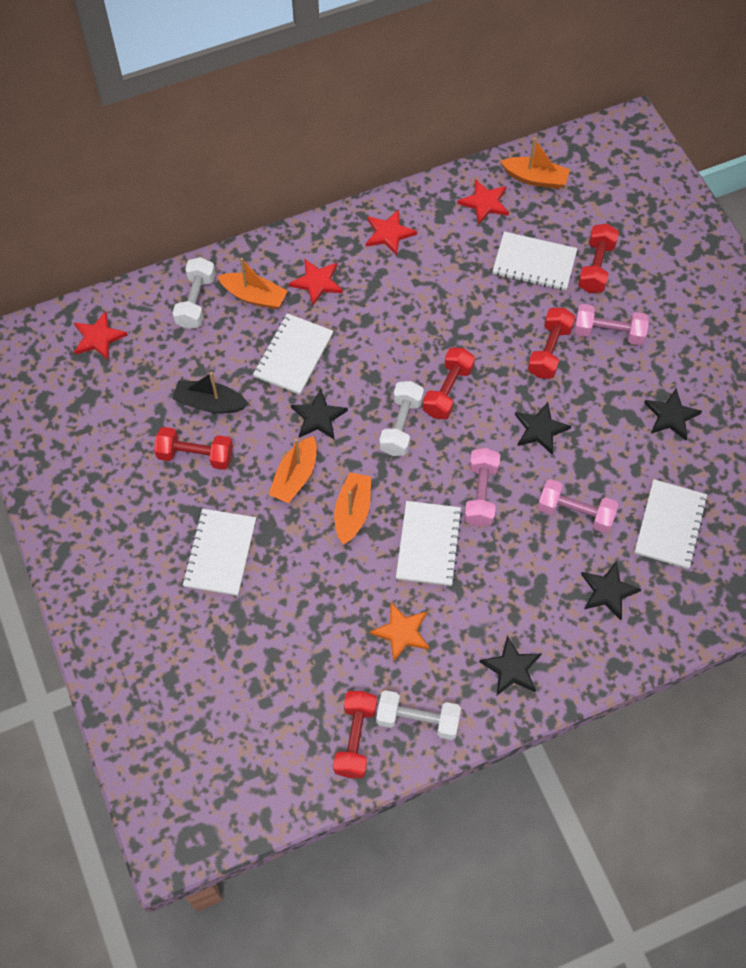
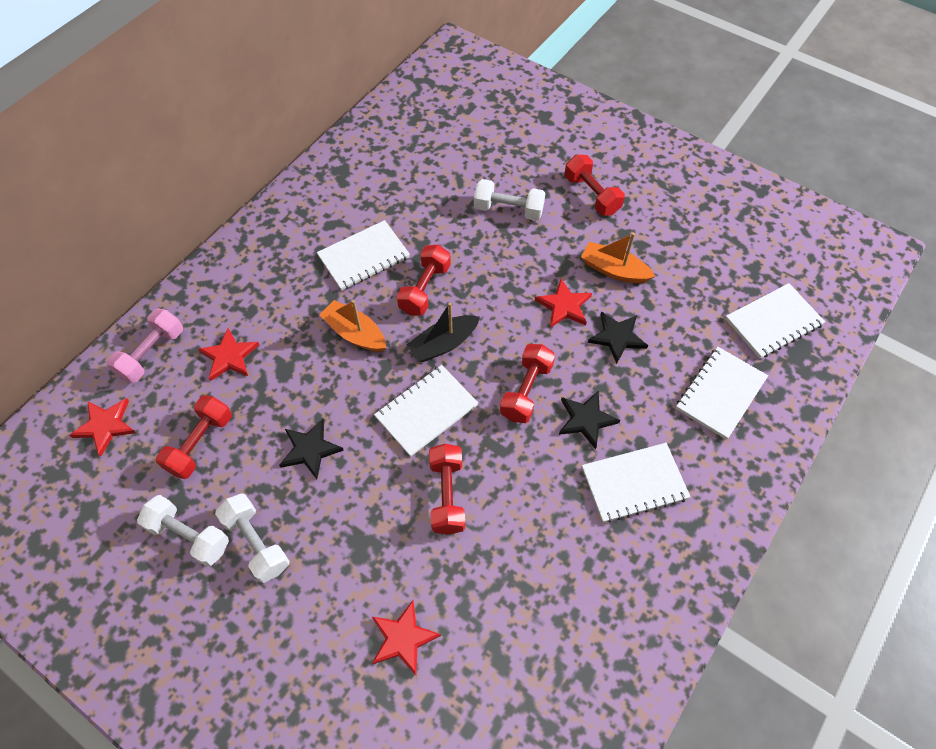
black star: 5 -> 3
orange boat: 4 -> 2
orange star: 1 -> 0
pink dumbbell: 3 -> 1

